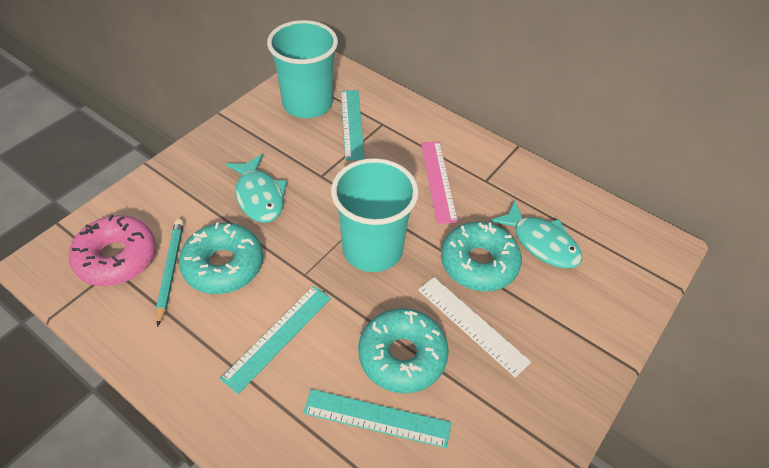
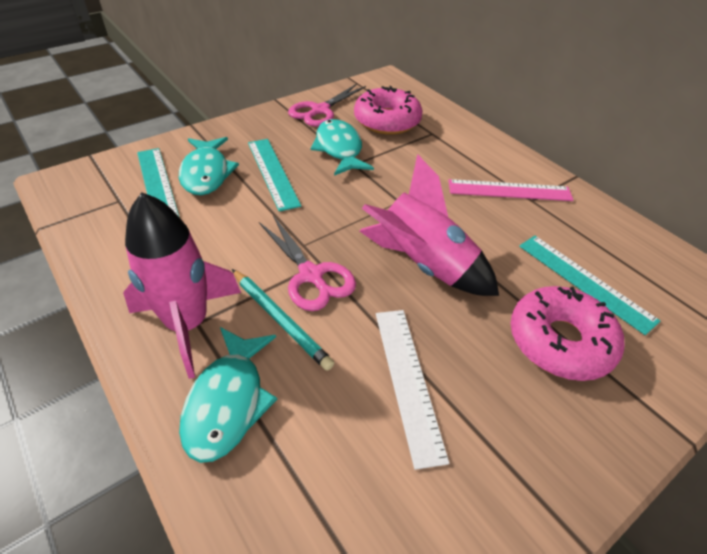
pink donut: 1 -> 2
pink rocket: 0 -> 2
pink scissors: 0 -> 2
turquoise cup: 2 -> 0
turquoise donut: 3 -> 0
turquoise fish: 2 -> 3

